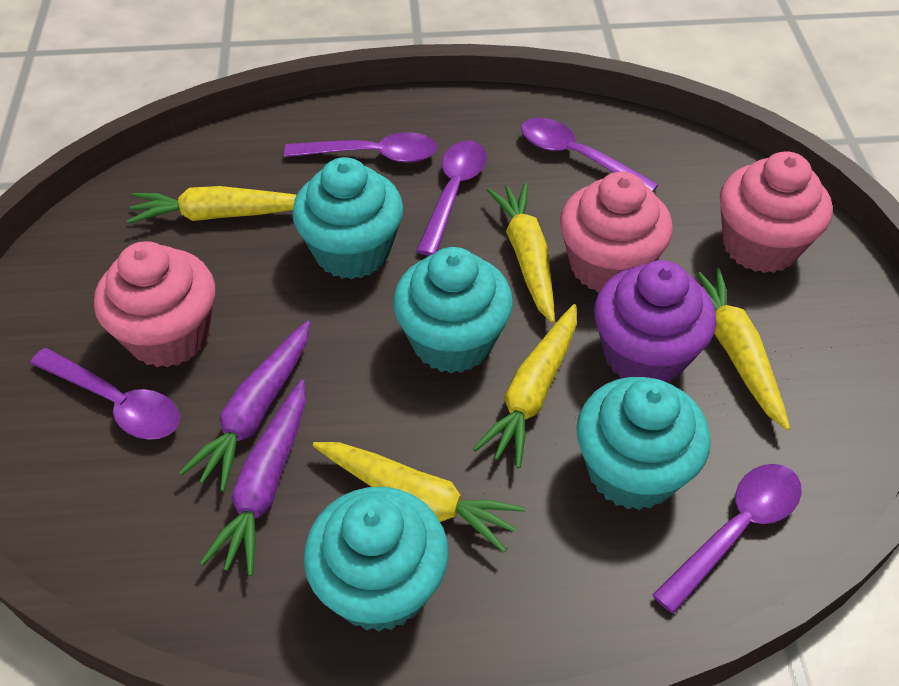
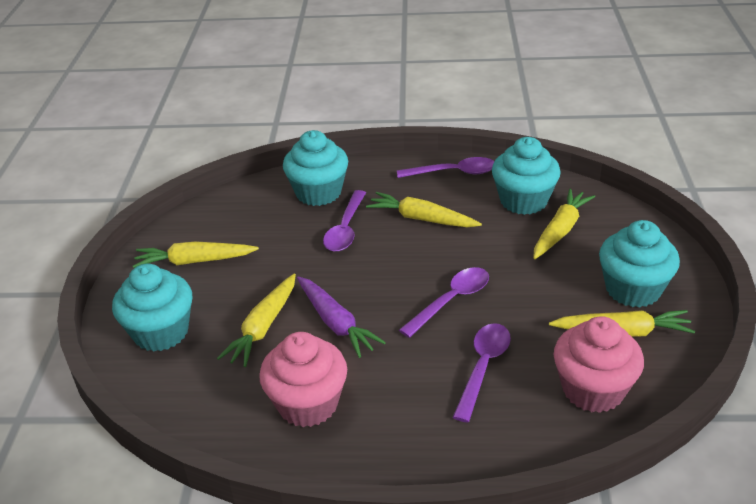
pink cupcake: 3 -> 2
purple carrot: 2 -> 1
purple cupcake: 1 -> 0
purple spoon: 5 -> 4

